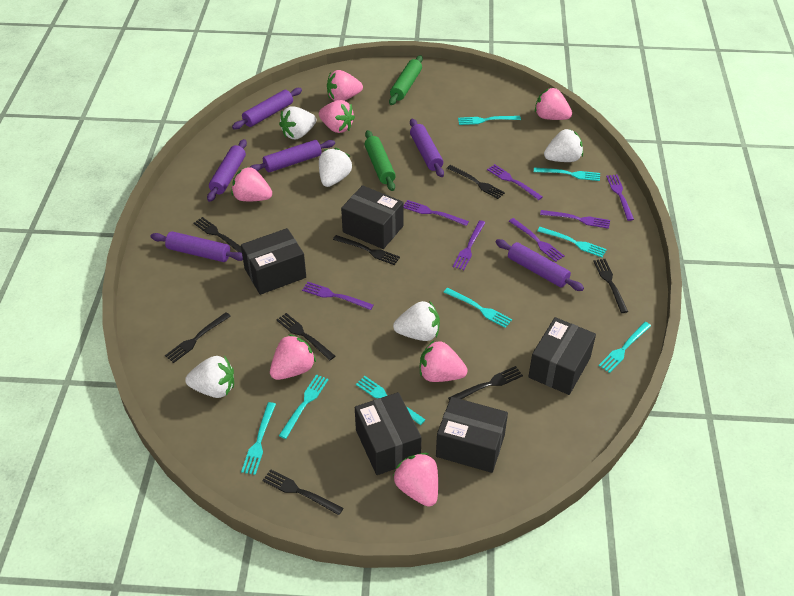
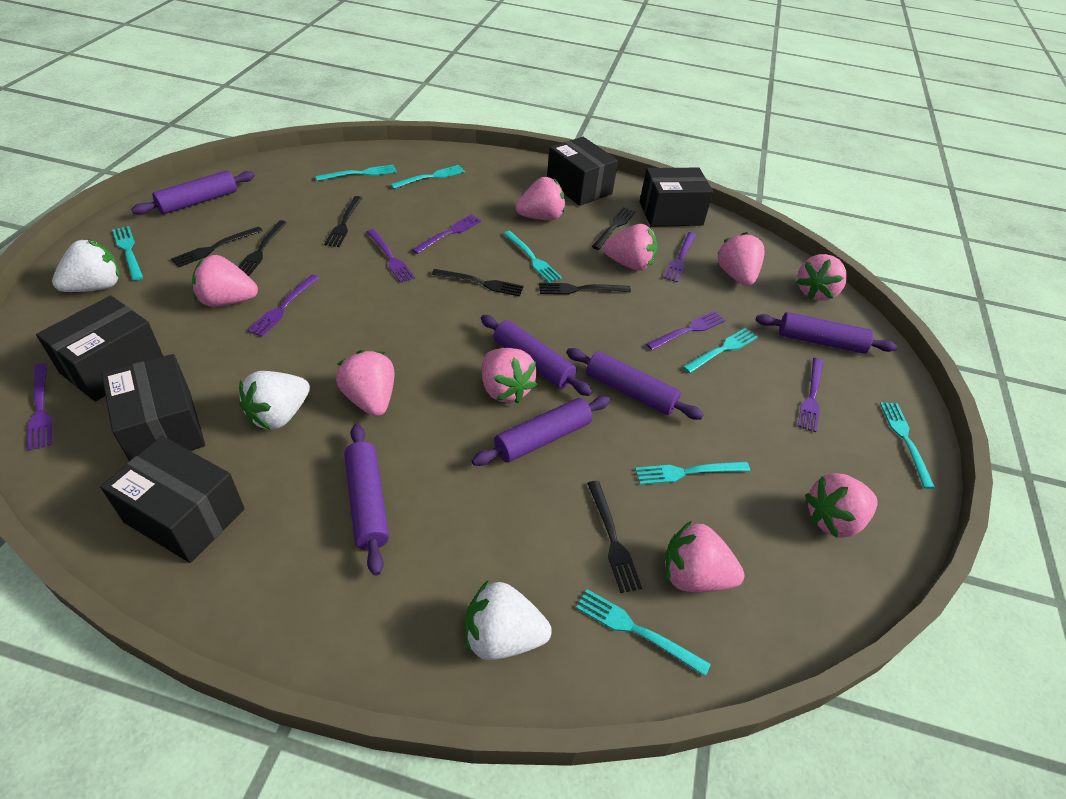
black fork: 8 -> 7
green rolling pin: 2 -> 0
pink strawberry: 7 -> 9
white strawberry: 5 -> 3

